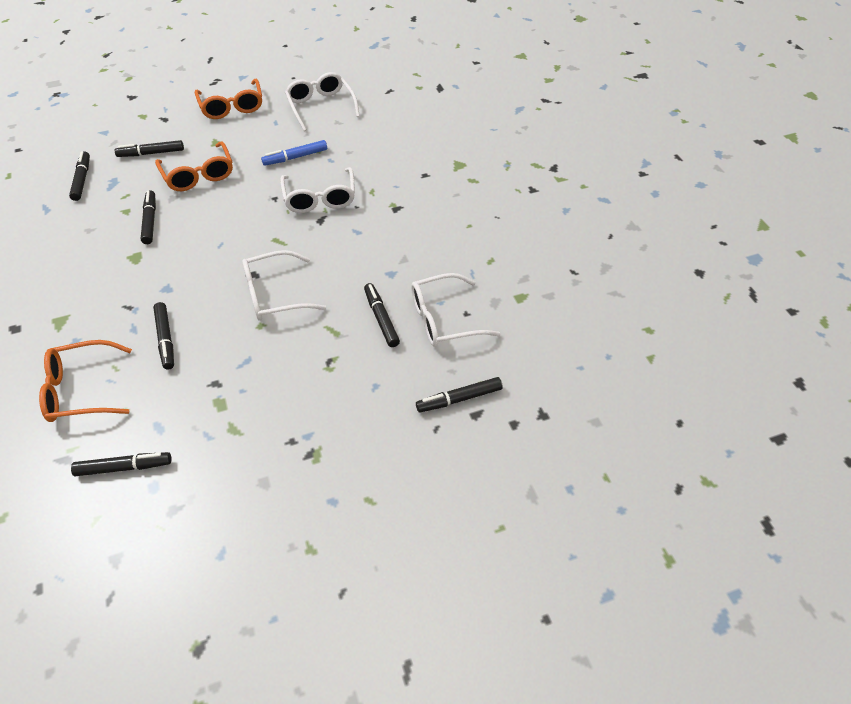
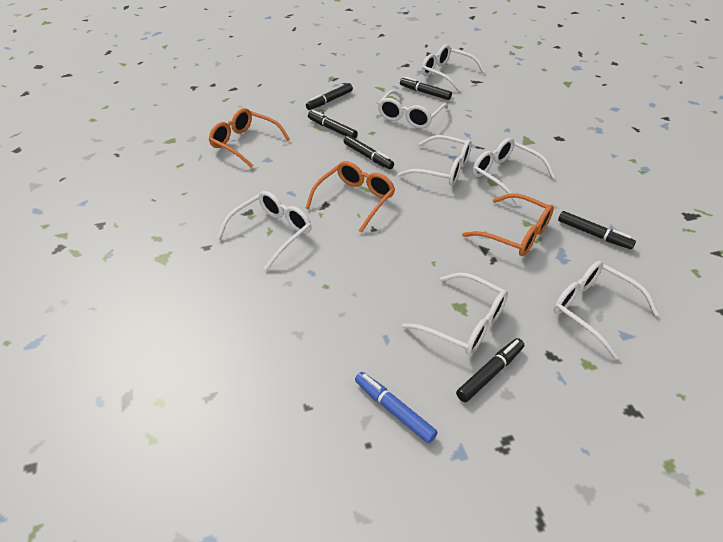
black marker: 7 -> 6
white glasses: 4 -> 7

